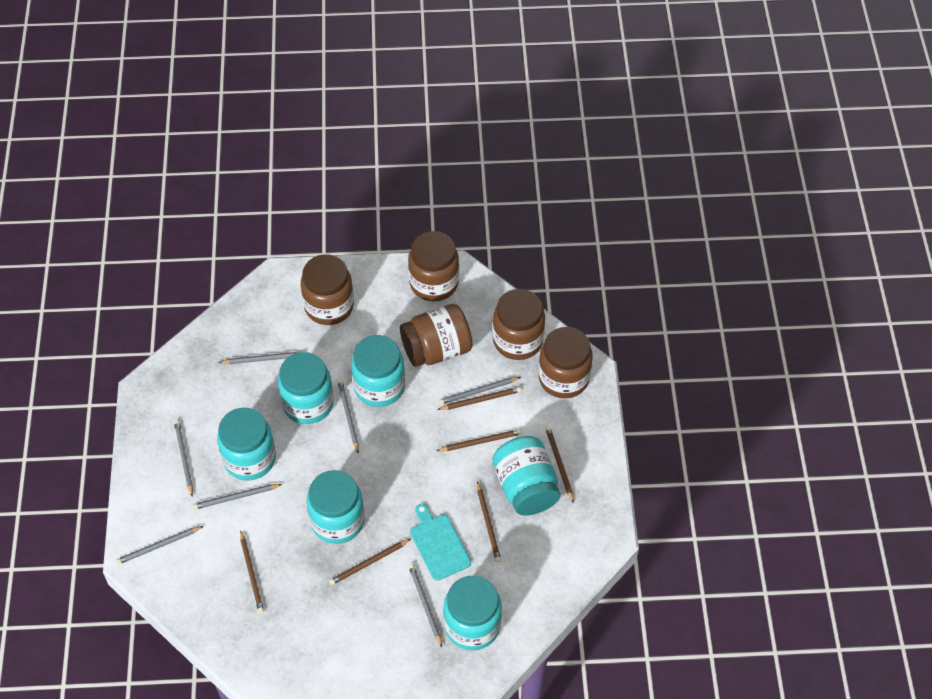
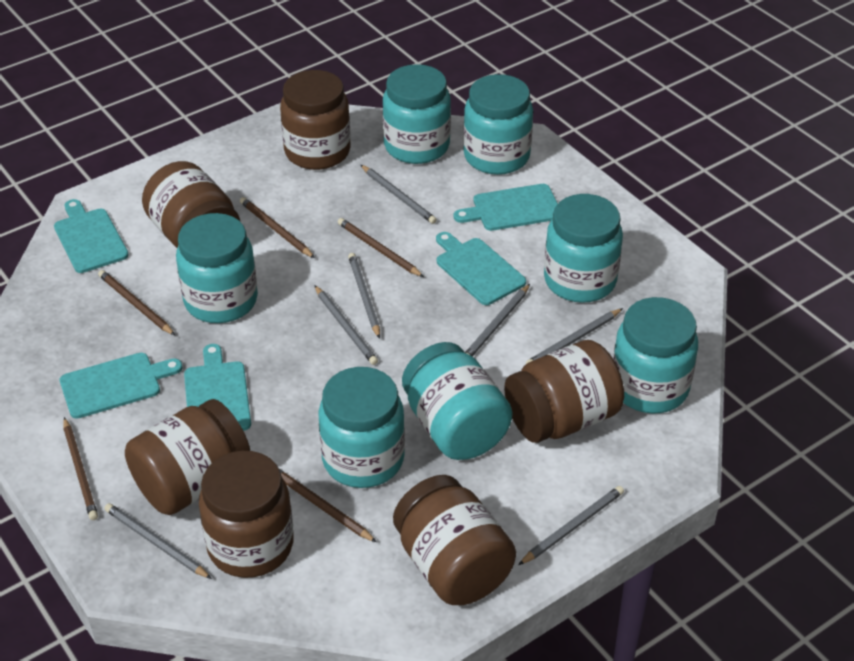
brown jar: 5 -> 6
brown pencil: 6 -> 5
turquoise cutting board: 1 -> 5
turquoise jar: 6 -> 7

